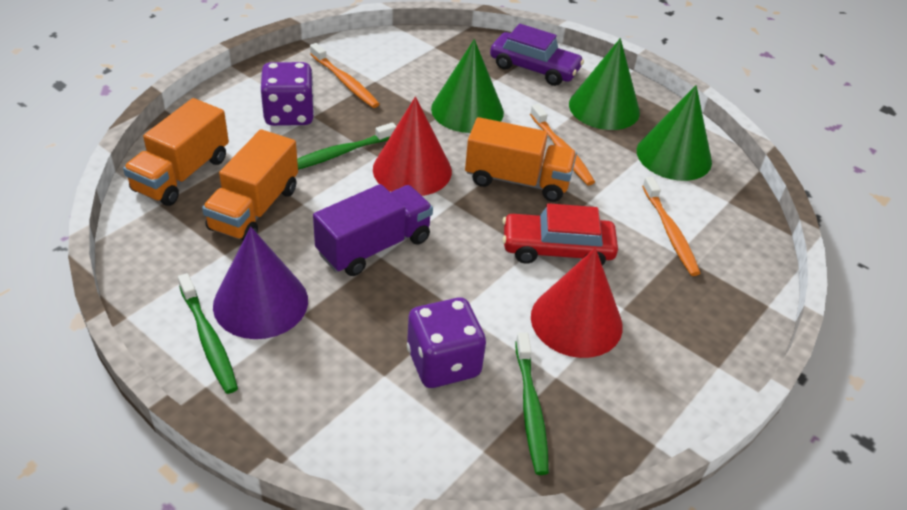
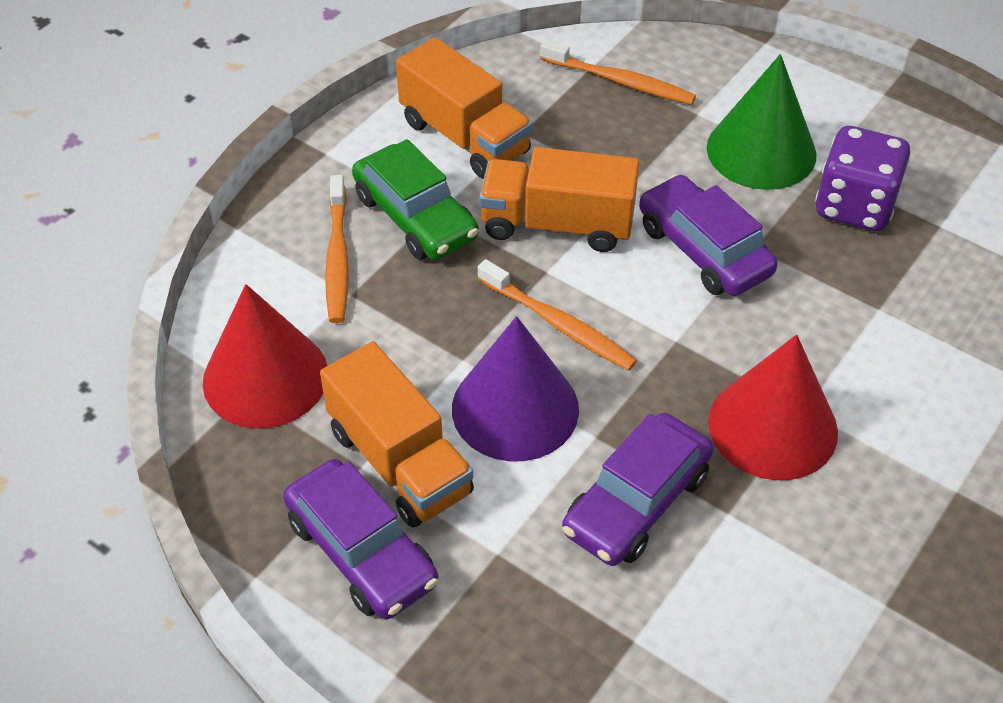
green car: 0 -> 1
green cone: 3 -> 1
green toothbrush: 3 -> 0
purple car: 1 -> 3
purple dice: 2 -> 1
purple truck: 1 -> 0
red car: 1 -> 0

